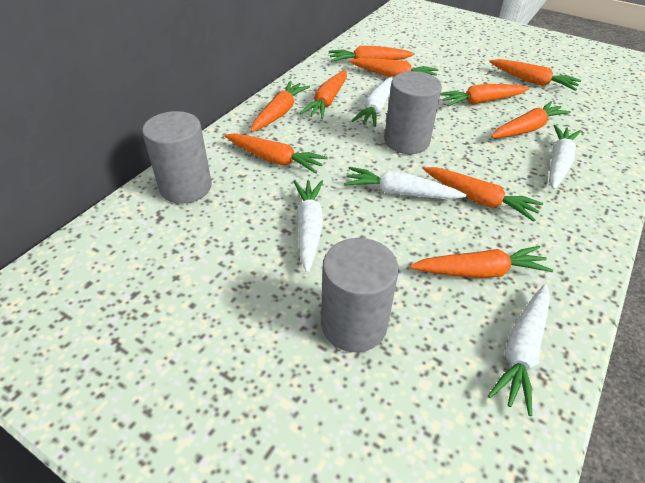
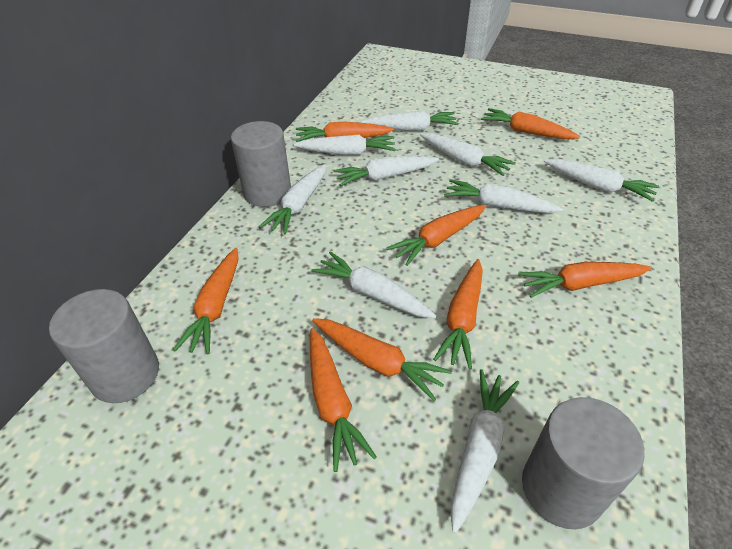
orange carrot: 10 -> 8
white carrot: 5 -> 9

